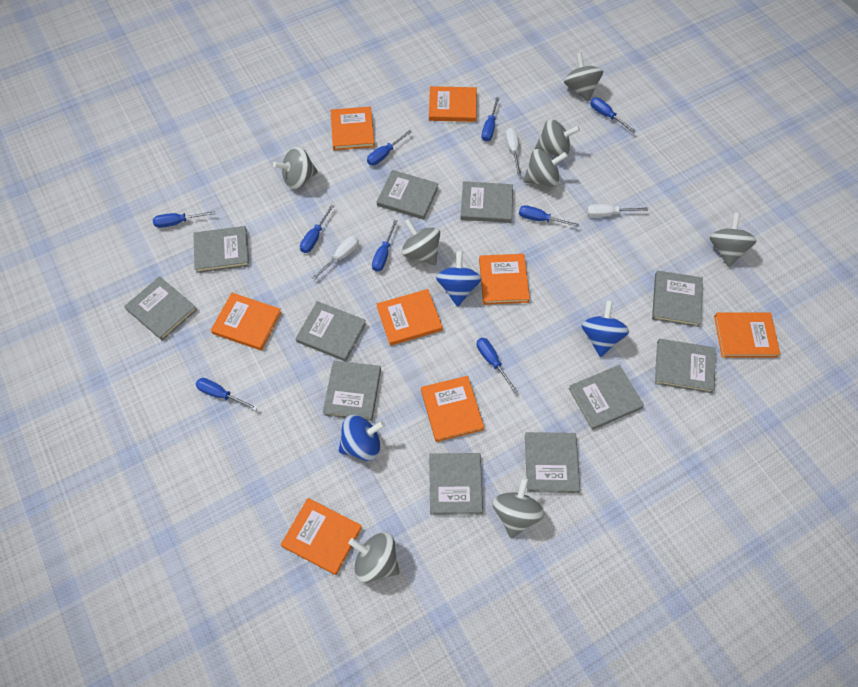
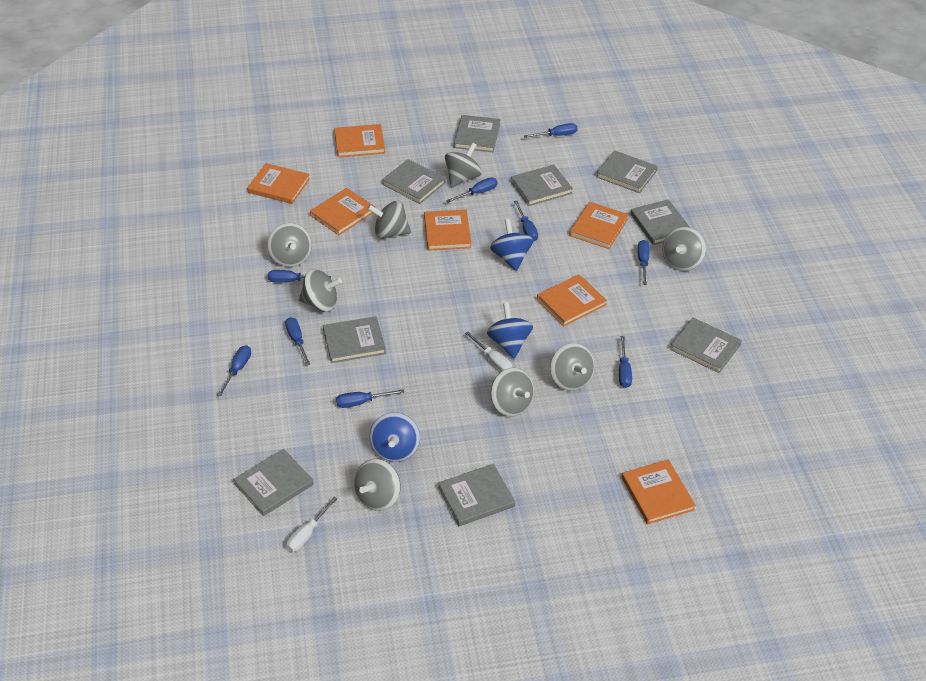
grey book: 11 -> 9
orange book: 8 -> 7
white screwdriver: 3 -> 2

